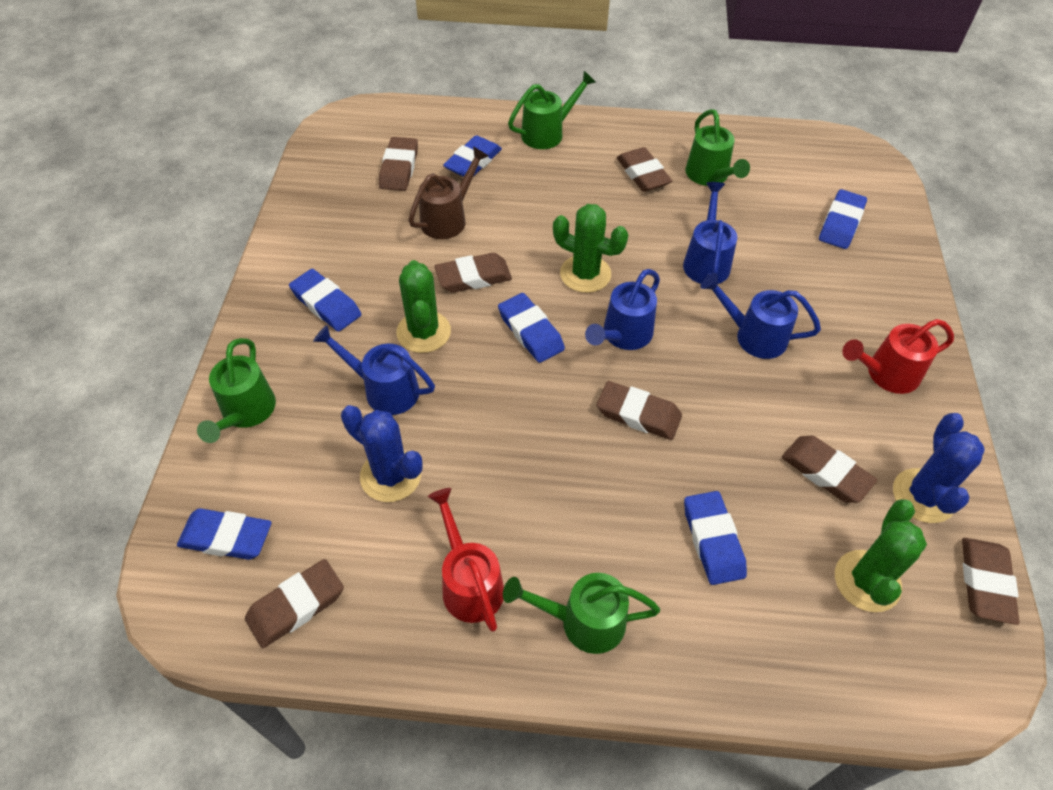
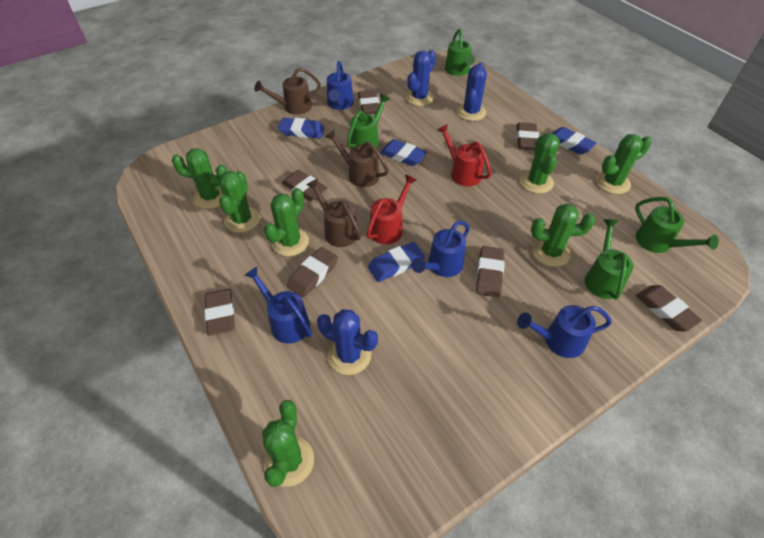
blue cactus: 2 -> 3
blue eraser: 6 -> 4
brown watering can: 1 -> 3
green cactus: 3 -> 7

